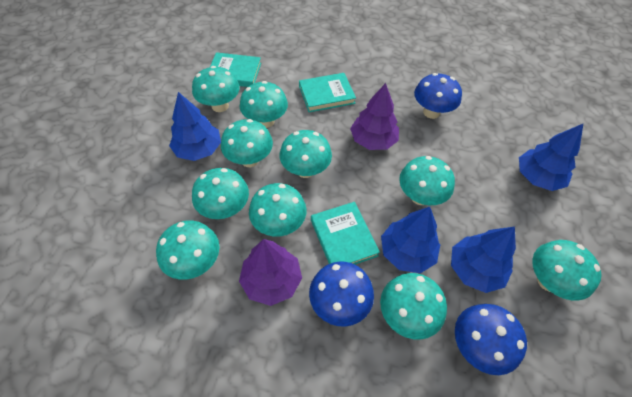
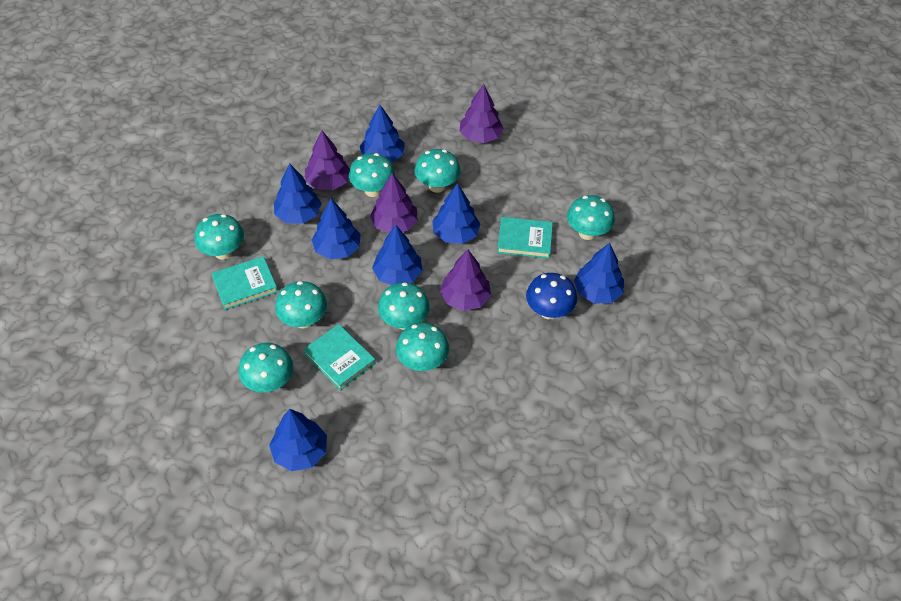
blue mushroom: 3 -> 1
blue tree: 4 -> 7
purple tree: 2 -> 4
turquoise mushroom: 10 -> 8

